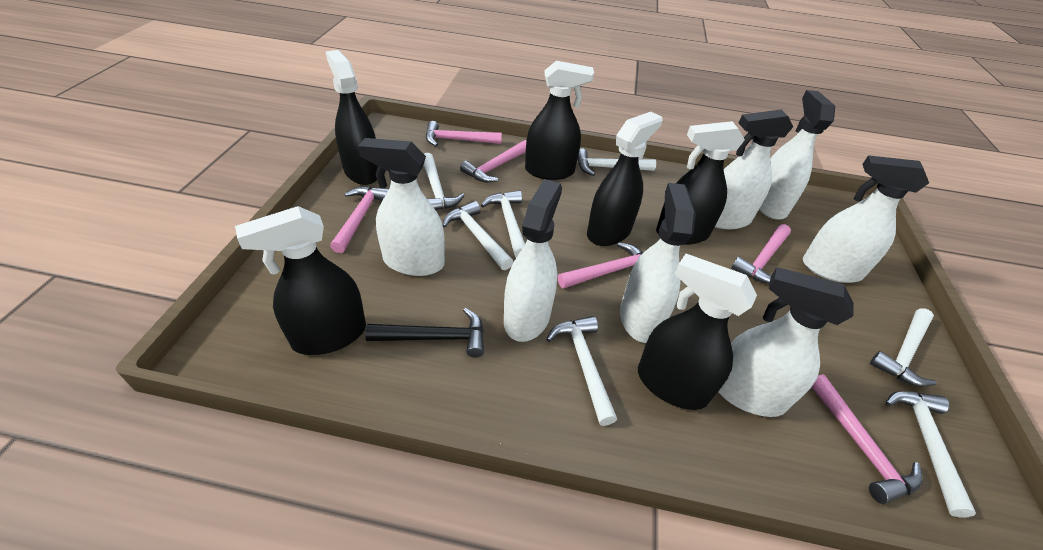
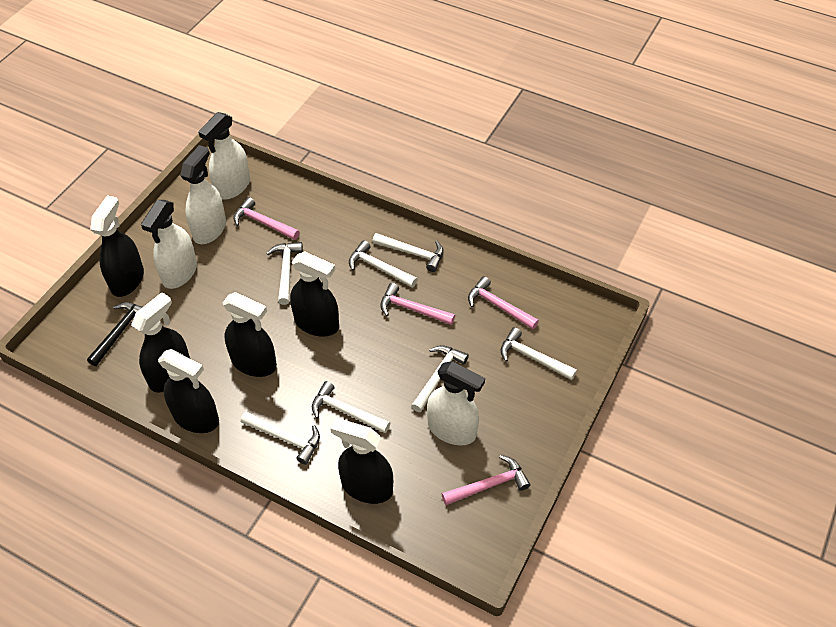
pink hammer: 6 -> 4
white spray bottle: 7 -> 4

